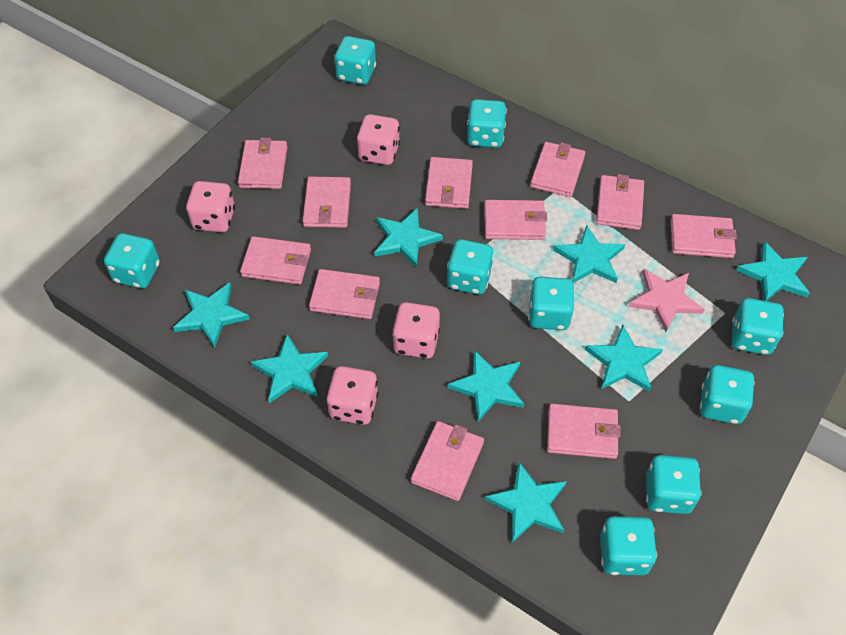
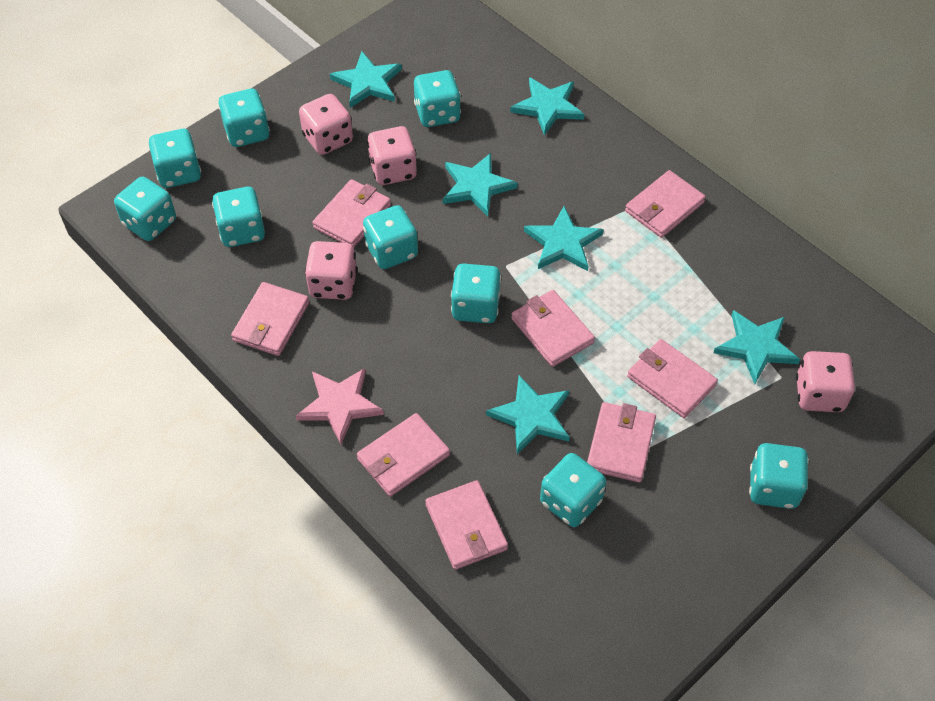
pink wallet: 11 -> 8
turquoise star: 8 -> 6

